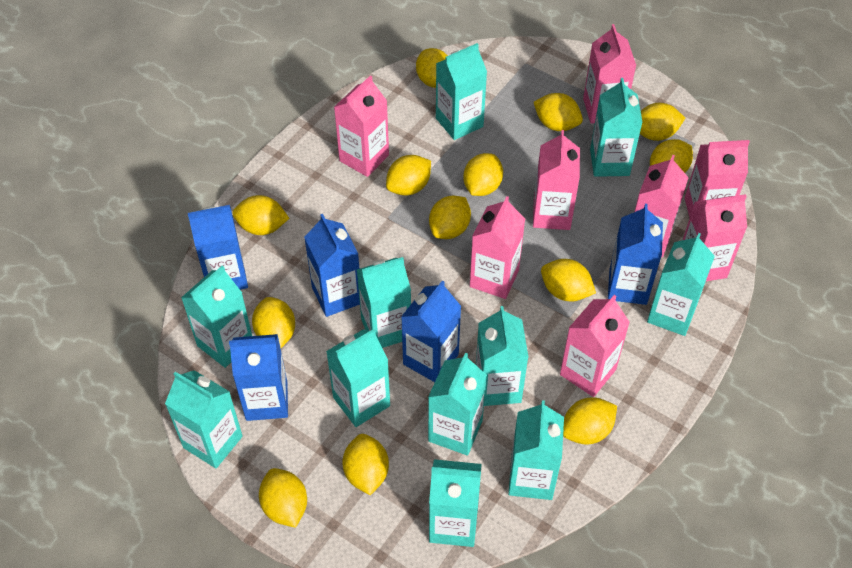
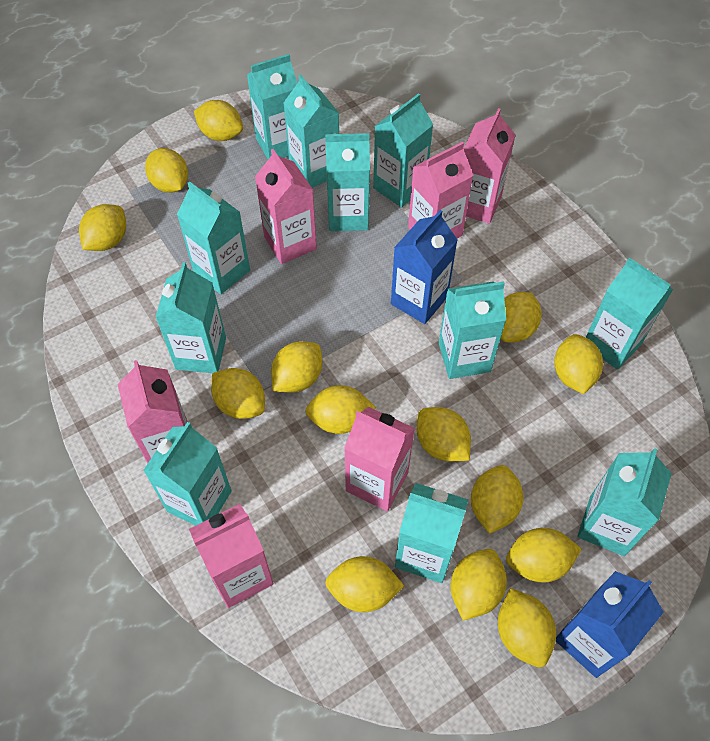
blue carton: 5 -> 2
pink carton: 8 -> 6
yellow lemon: 13 -> 14

